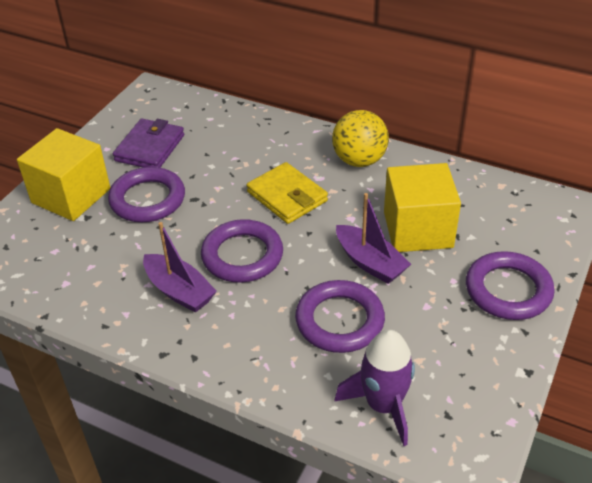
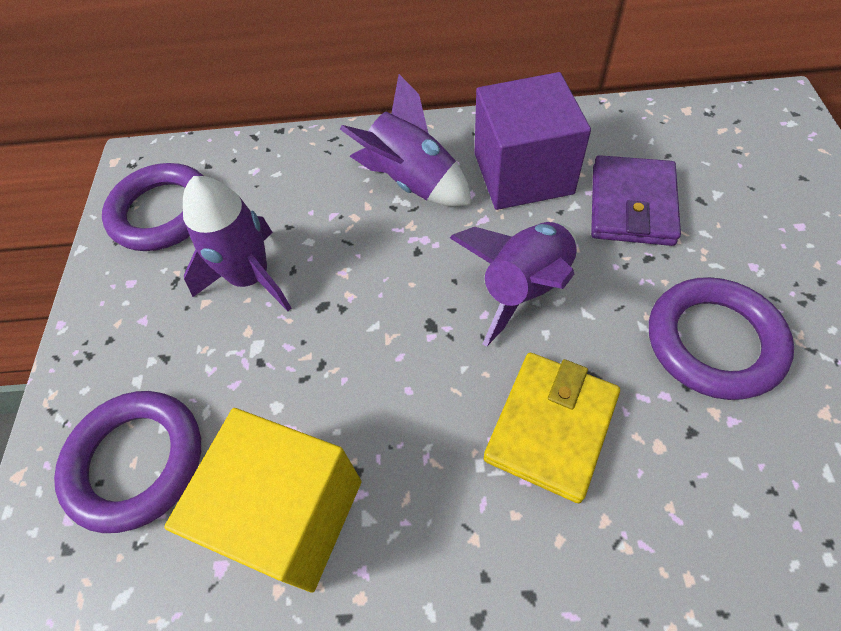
purple boat: 2 -> 0
purple cube: 0 -> 1
purple ring: 4 -> 3
purple rocket: 1 -> 3
yellow ball: 1 -> 0
yellow cube: 2 -> 1

